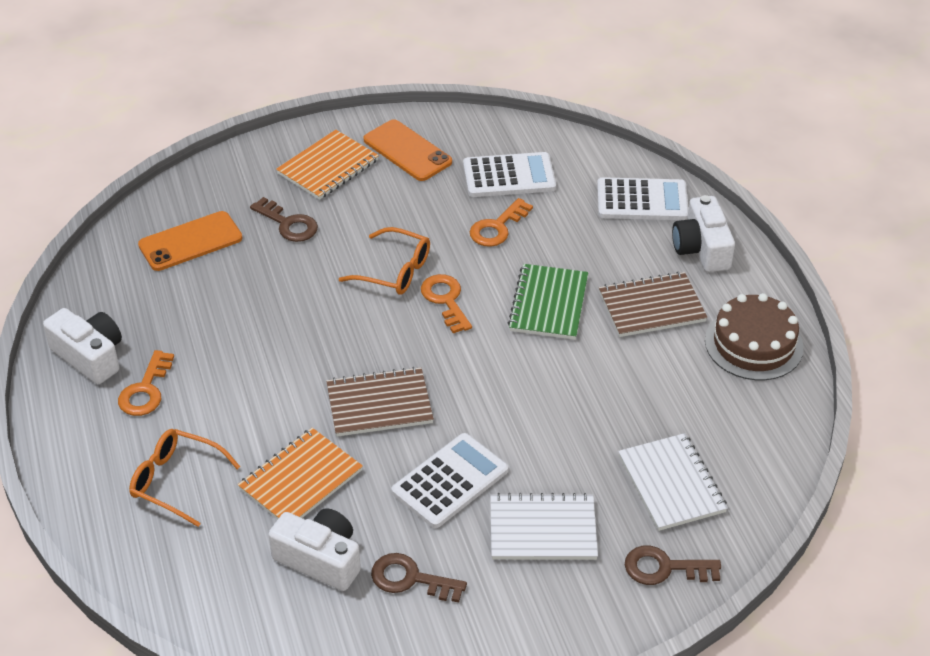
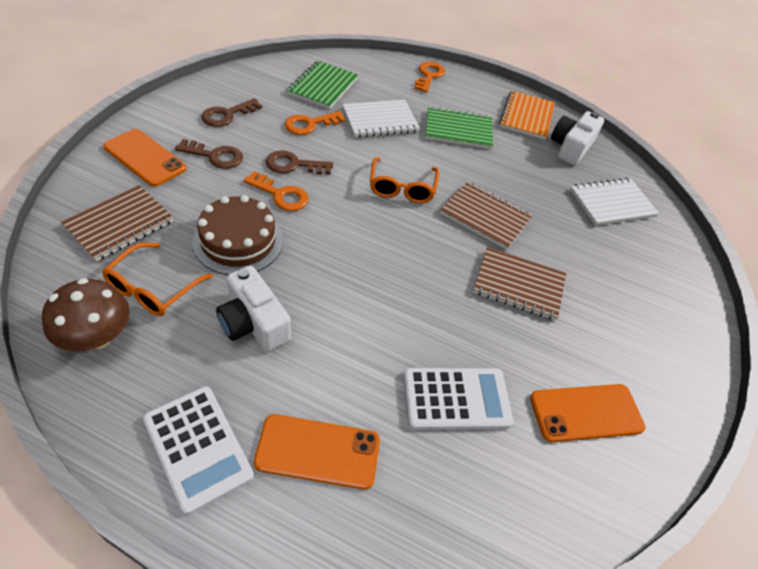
brown mushroom: 0 -> 1
brown notebook: 2 -> 3
green notebook: 1 -> 2
orange notebook: 2 -> 1
orange phone: 2 -> 3
white calculator: 3 -> 2
white camera: 3 -> 2

